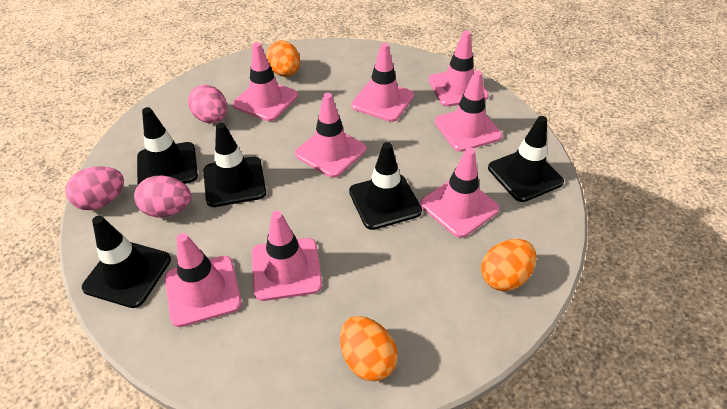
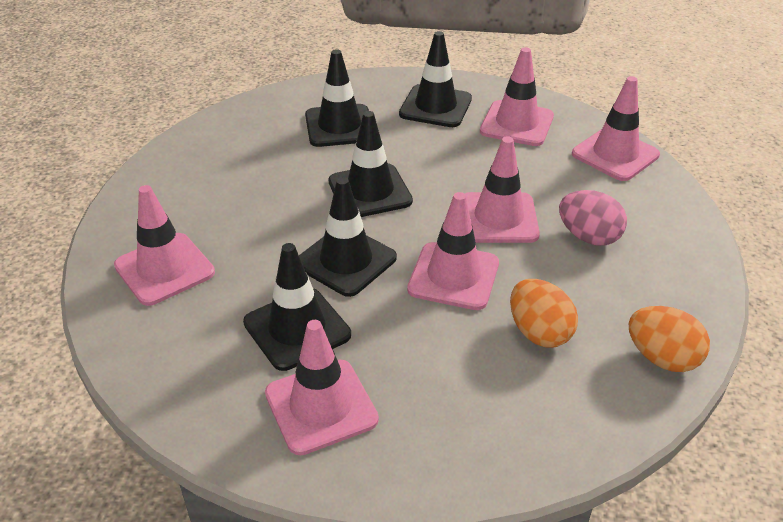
orange egg: 3 -> 2
pink egg: 3 -> 1
pink traffic cone: 8 -> 6

